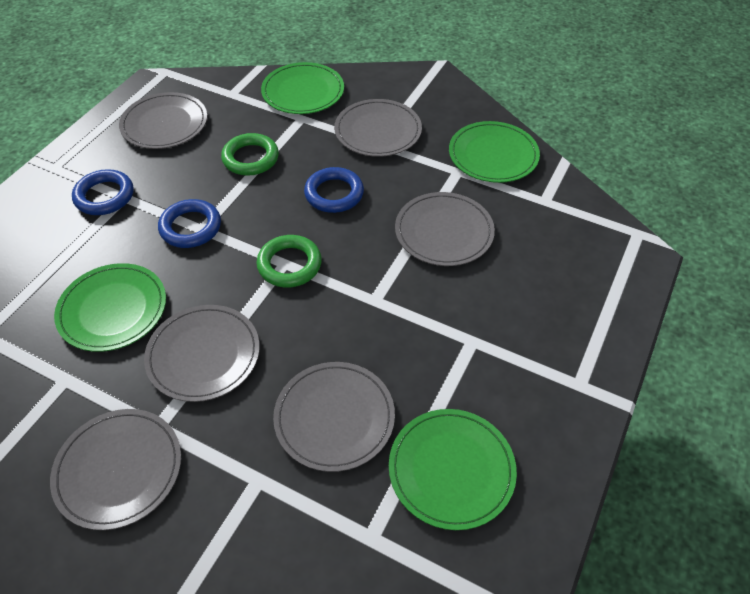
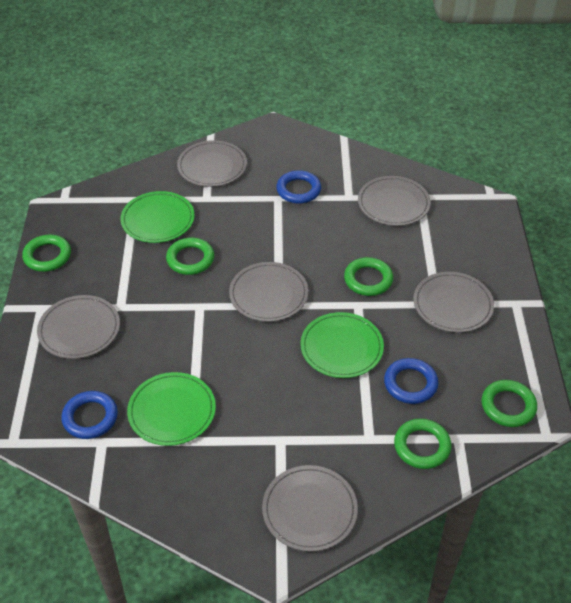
green plate: 4 -> 3
green ring: 2 -> 5

